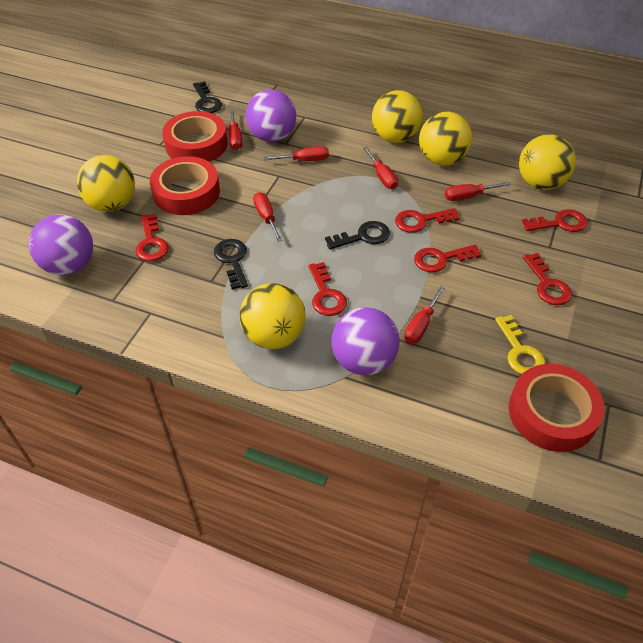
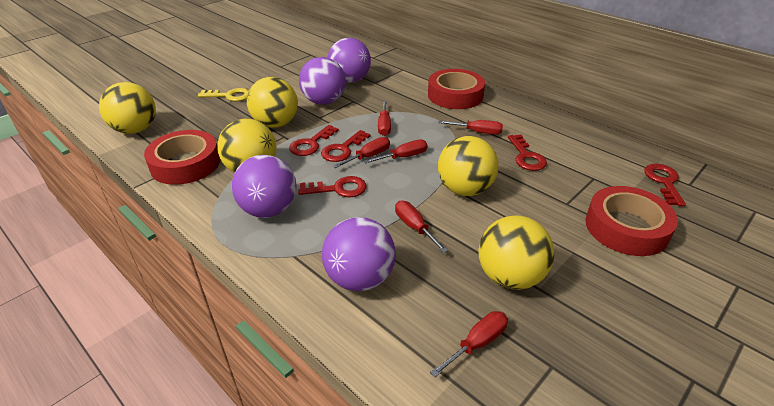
black key: 3 -> 0
purple ball: 3 -> 4
red key: 6 -> 5

